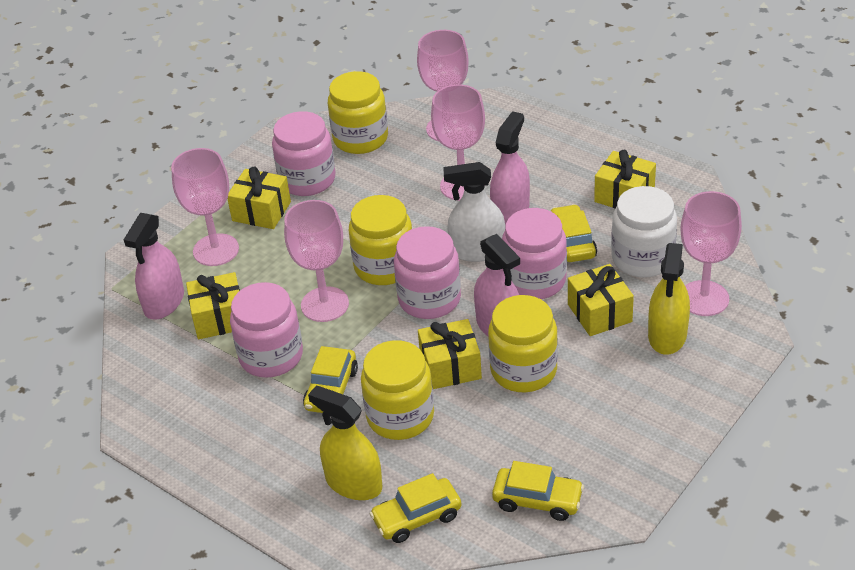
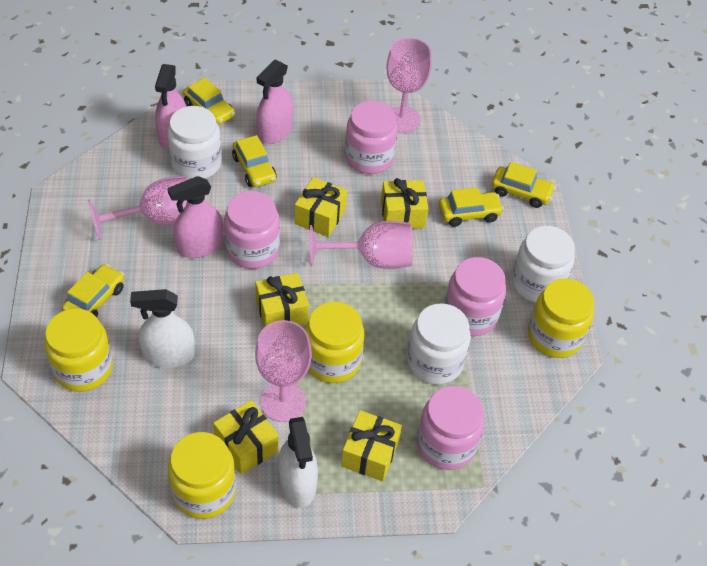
pink goblet: 5 -> 4
white jar: 1 -> 3
white spray bottle: 1 -> 2
yellow car: 4 -> 5
yellow spray bottle: 2 -> 0

